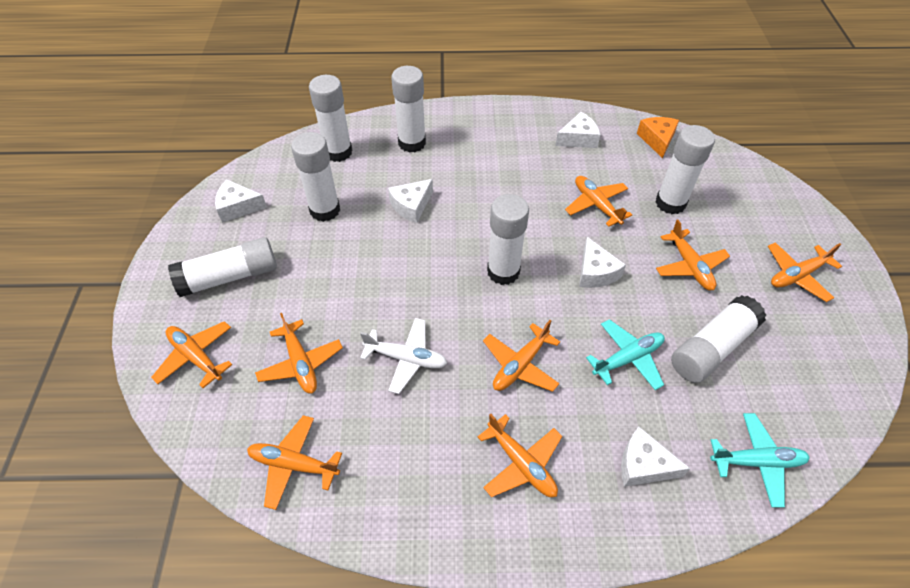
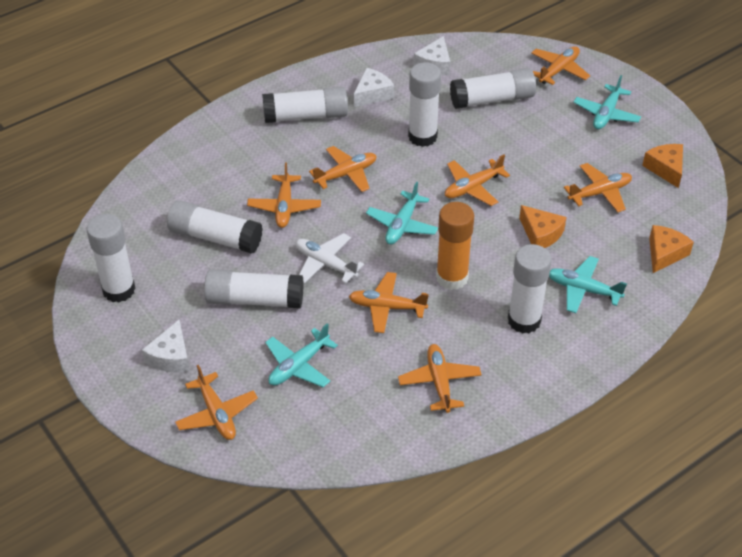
orange cheese: 1 -> 3
orange glue stick: 0 -> 1
turquoise plane: 2 -> 4
white cheese: 5 -> 3

